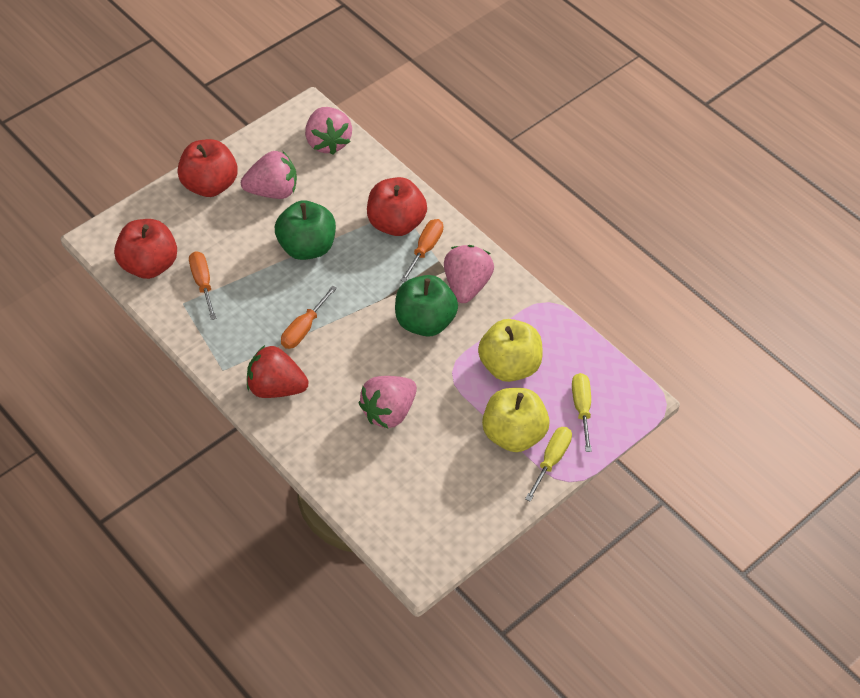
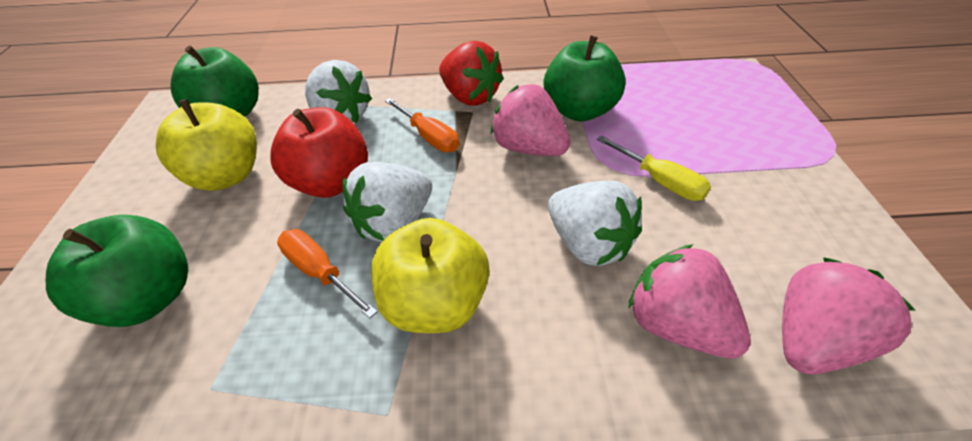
green apple: 2 -> 3
orange screwdriver: 3 -> 2
pink strawberry: 4 -> 3
red apple: 3 -> 1
white strawberry: 0 -> 3
yellow screwdriver: 2 -> 1

